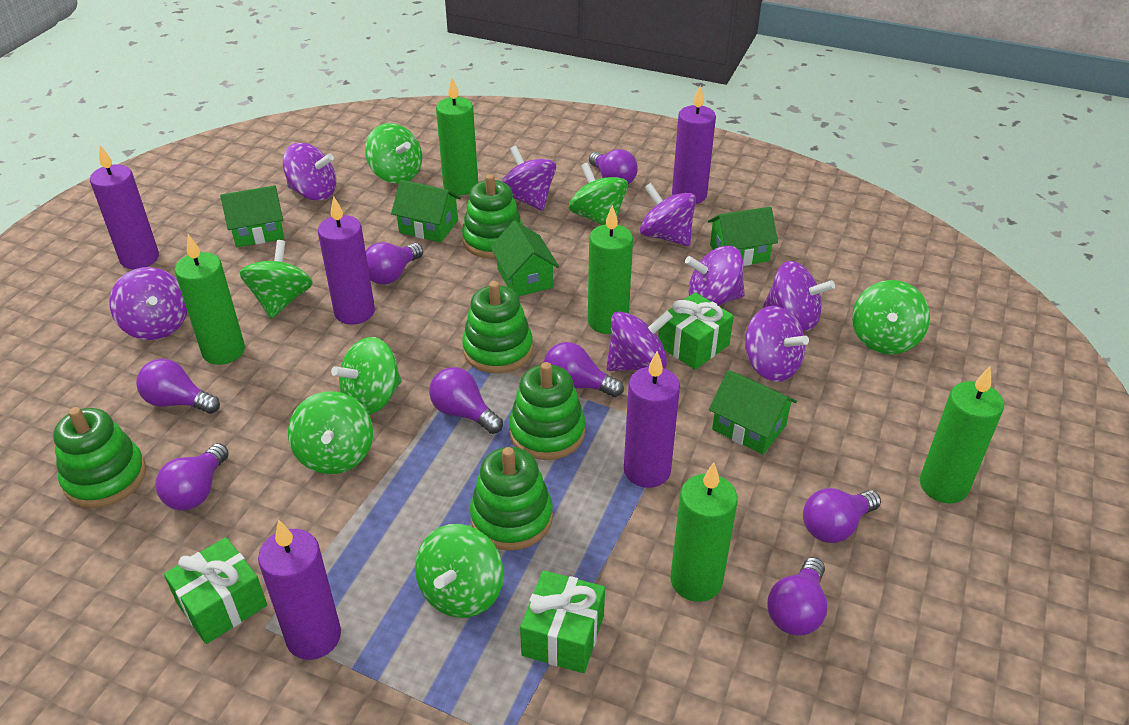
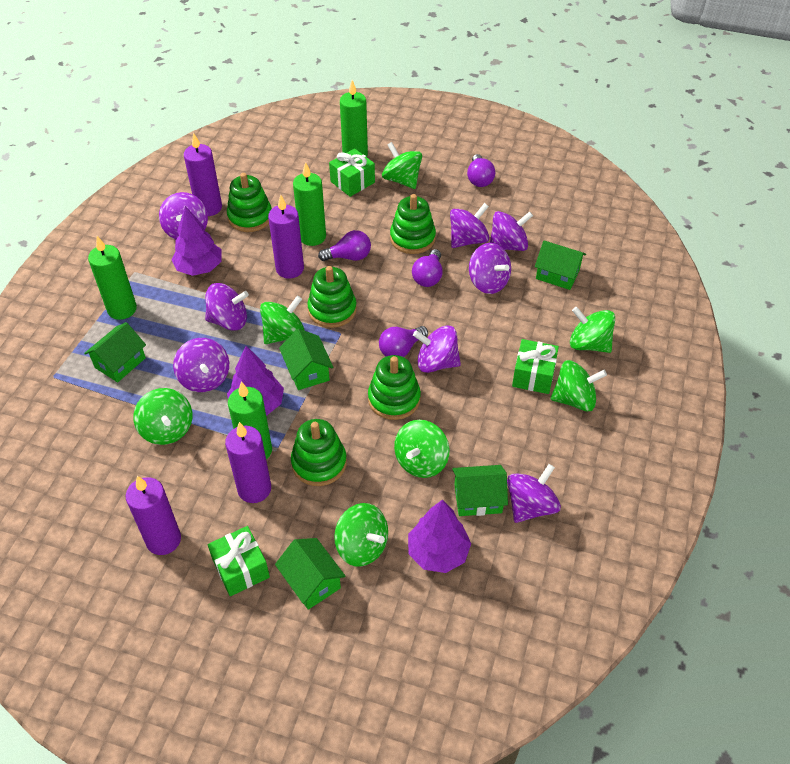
green candle: 5 -> 4
purple candle: 5 -> 4
purple light bulb: 8 -> 4
purple tree: 0 -> 3

